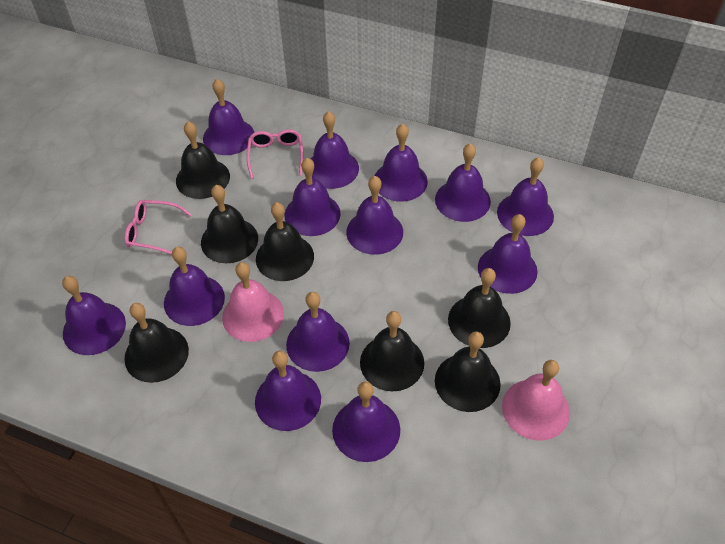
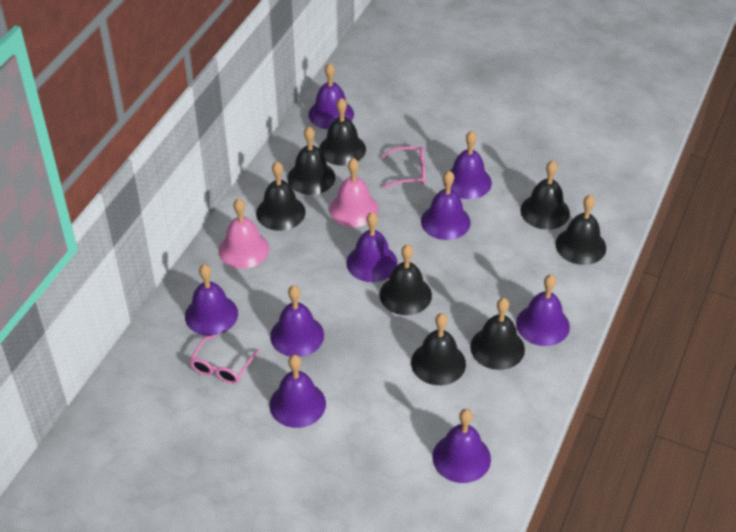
black bell: 7 -> 8
purple bell: 13 -> 9

